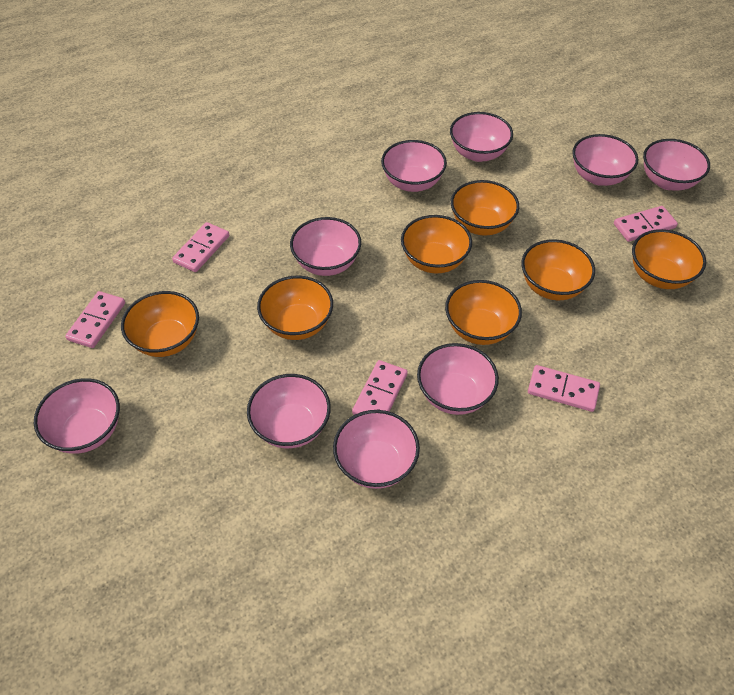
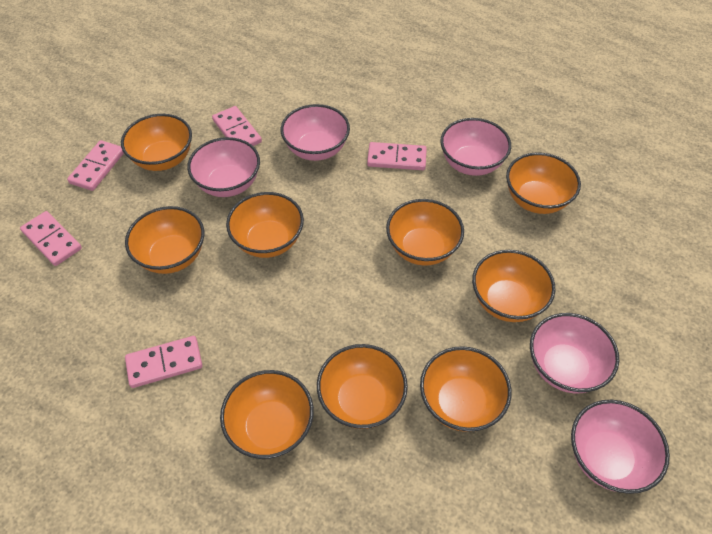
orange bowl: 7 -> 9
pink bowl: 9 -> 5

